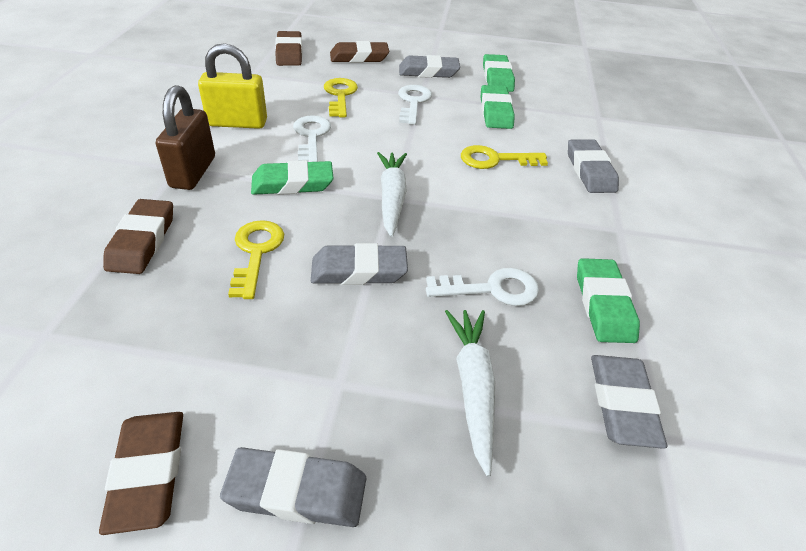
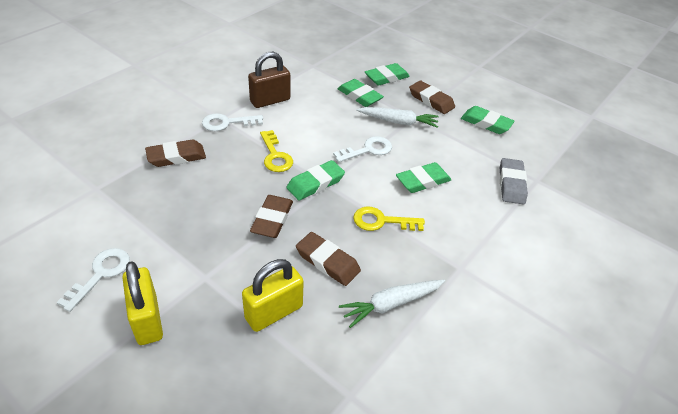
green eraser: 4 -> 5
grey eraser: 5 -> 1
yellow key: 3 -> 2
yellow padlock: 1 -> 2

